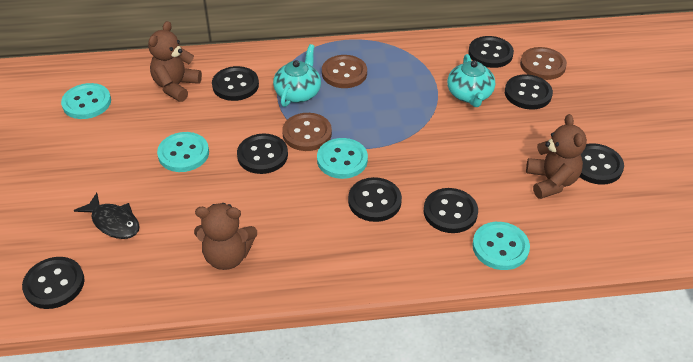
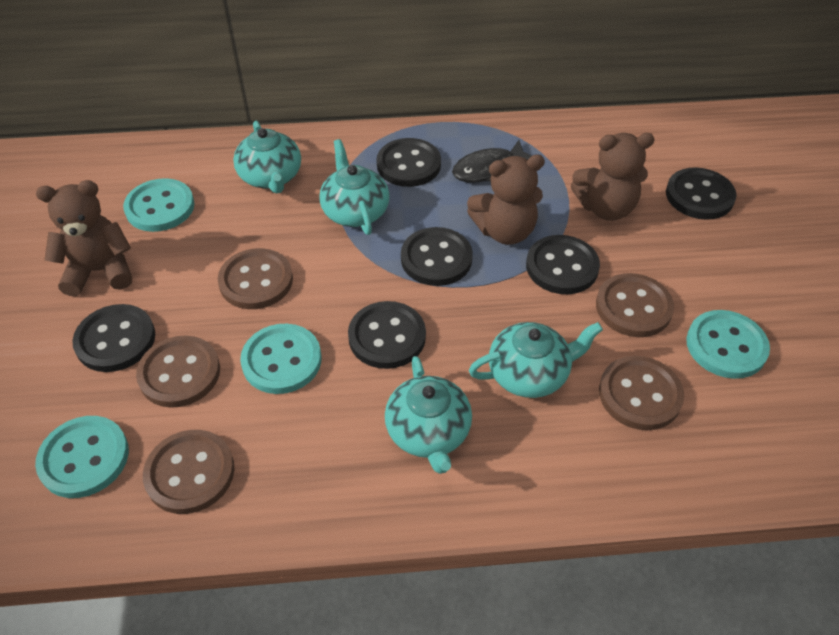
black button: 8 -> 6
brown button: 3 -> 5
turquoise teapot: 2 -> 4

